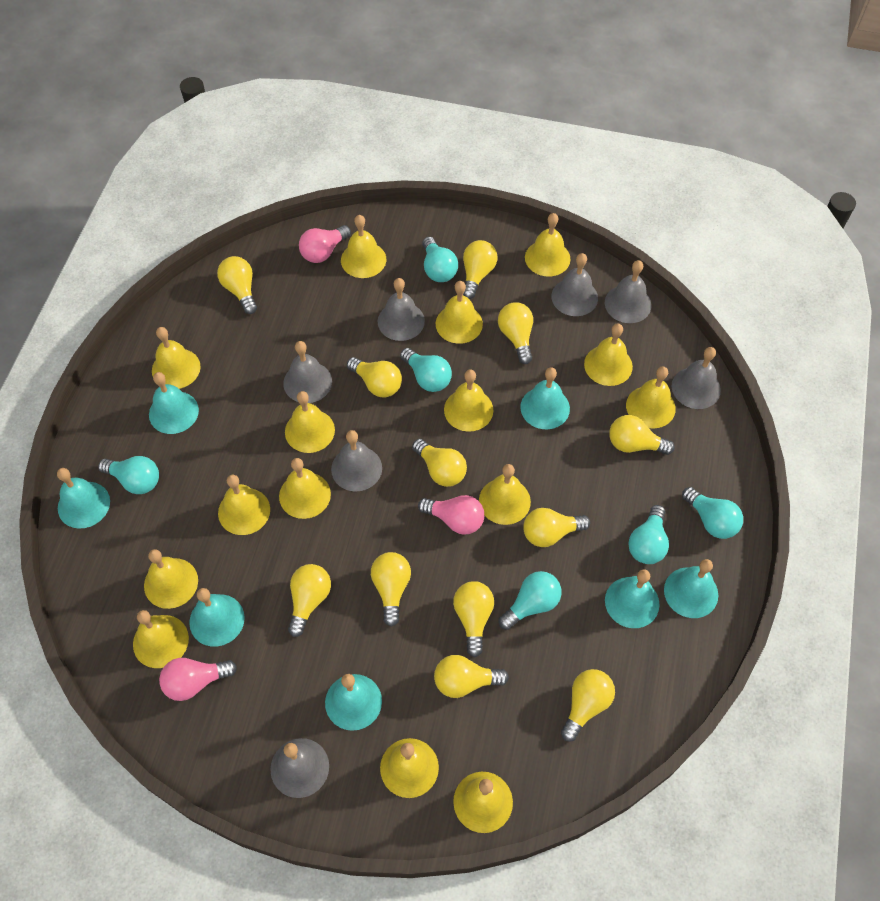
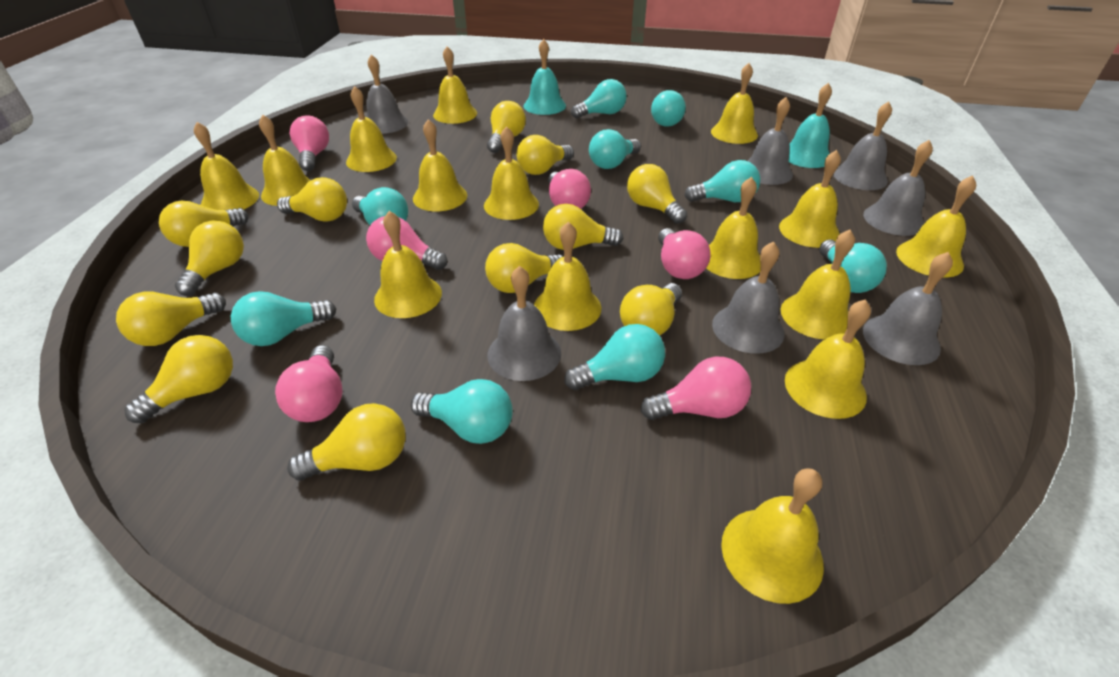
pink light bulb: 3 -> 6
turquoise bell: 7 -> 2
turquoise light bulb: 6 -> 9

